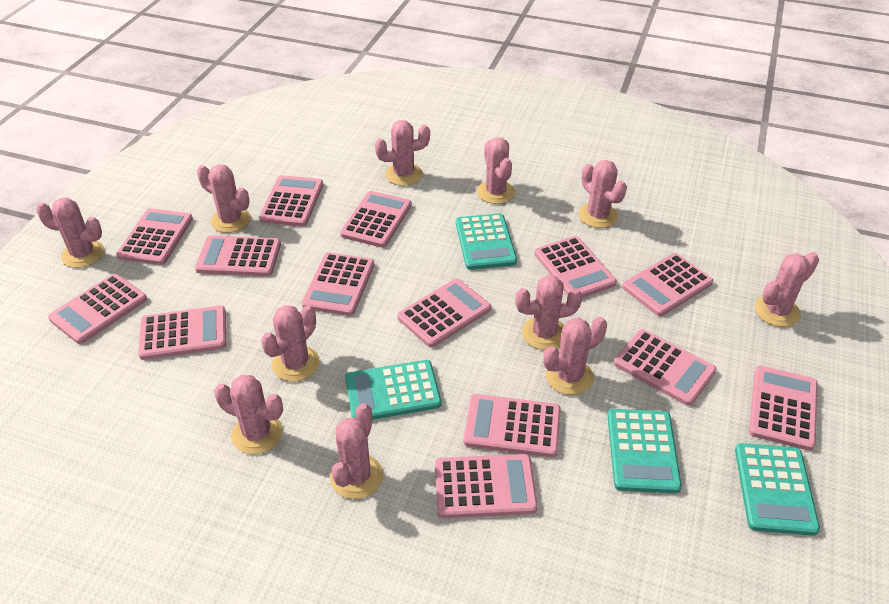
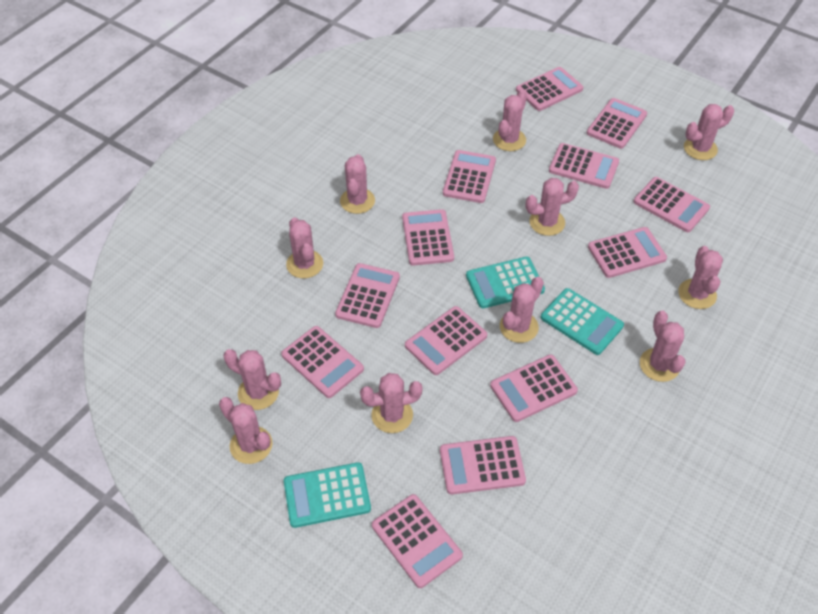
pink calculator: 14 -> 13
turquoise calculator: 4 -> 3

